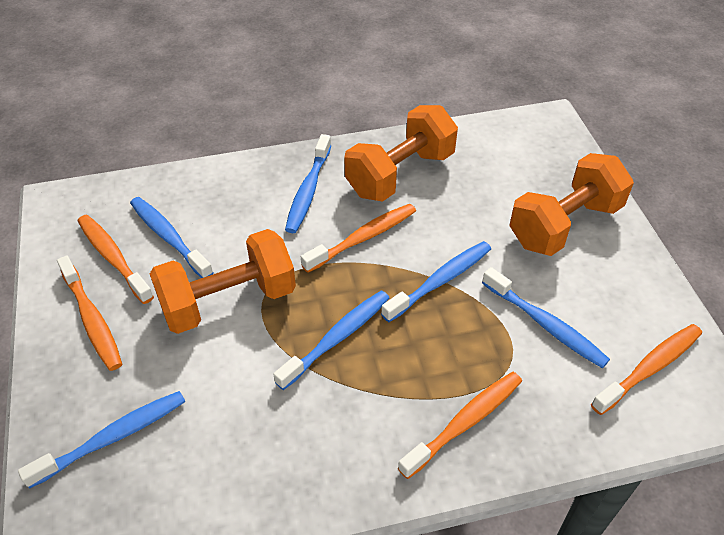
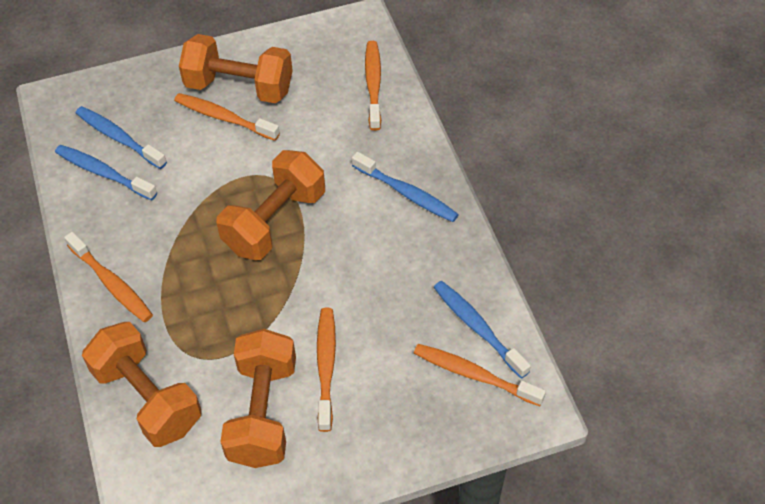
blue toothbrush: 6 -> 4
orange dumbbell: 3 -> 4

